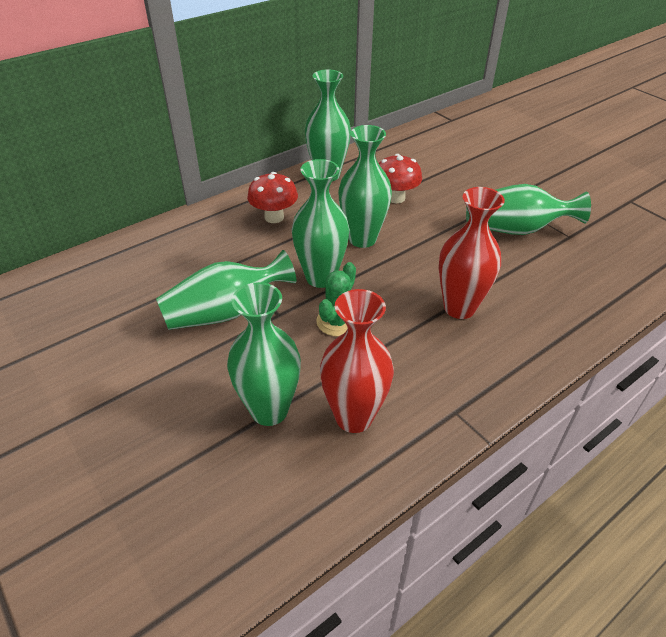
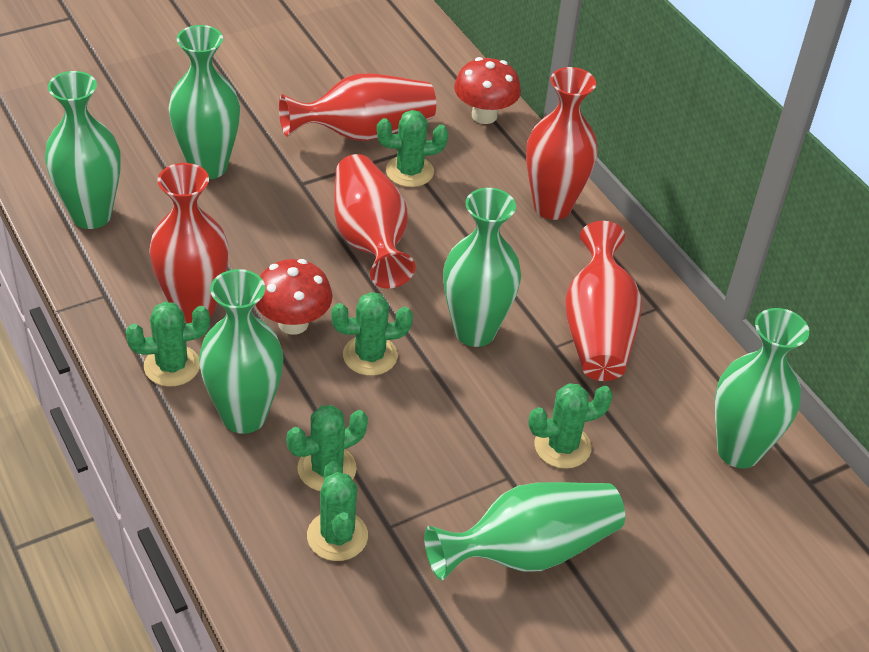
green cactus: 1 -> 6
red vase: 2 -> 5

